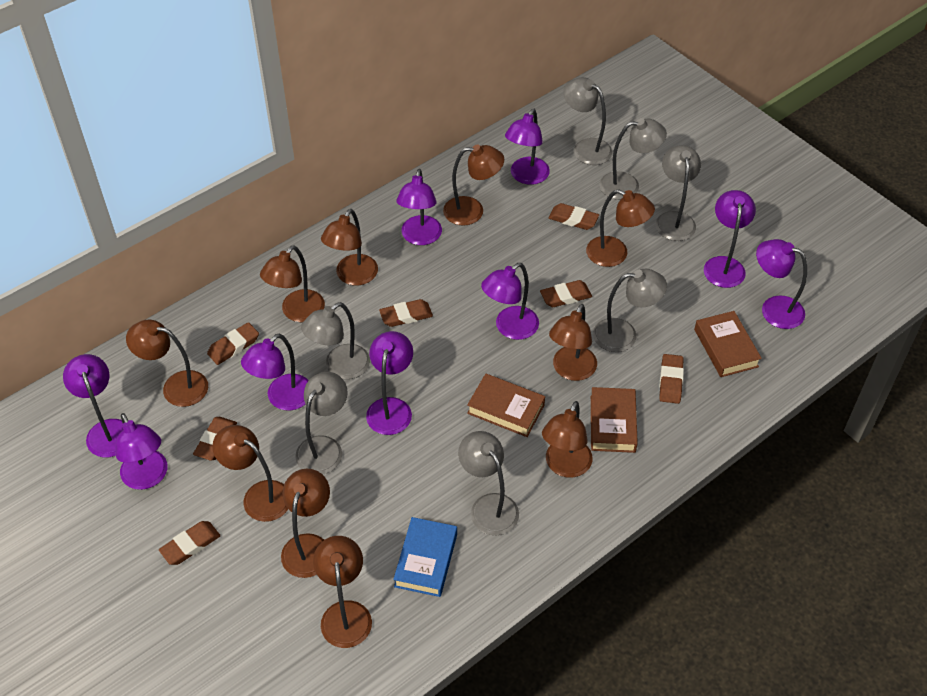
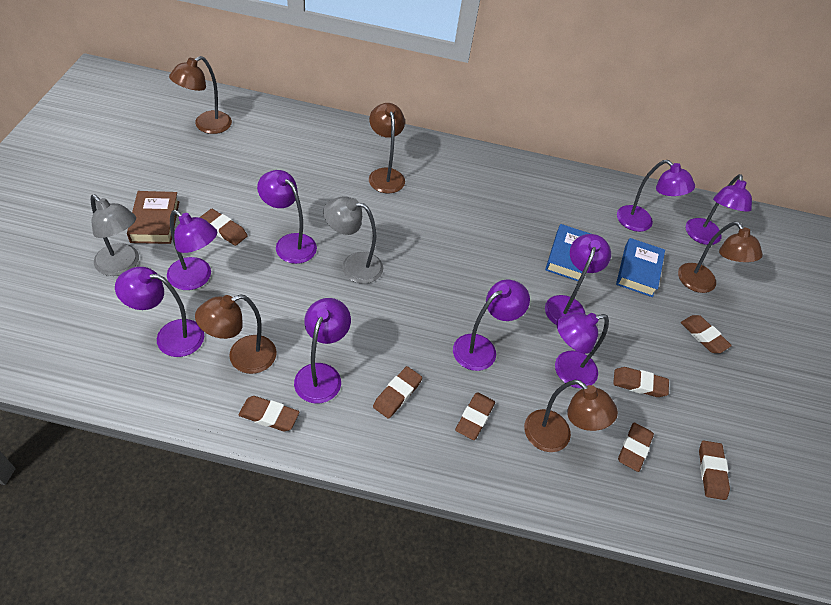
blue book: 1 -> 2
brown book: 3 -> 1
brown eraser: 7 -> 8
brown lamp: 10 -> 5
grey lamp: 7 -> 2

